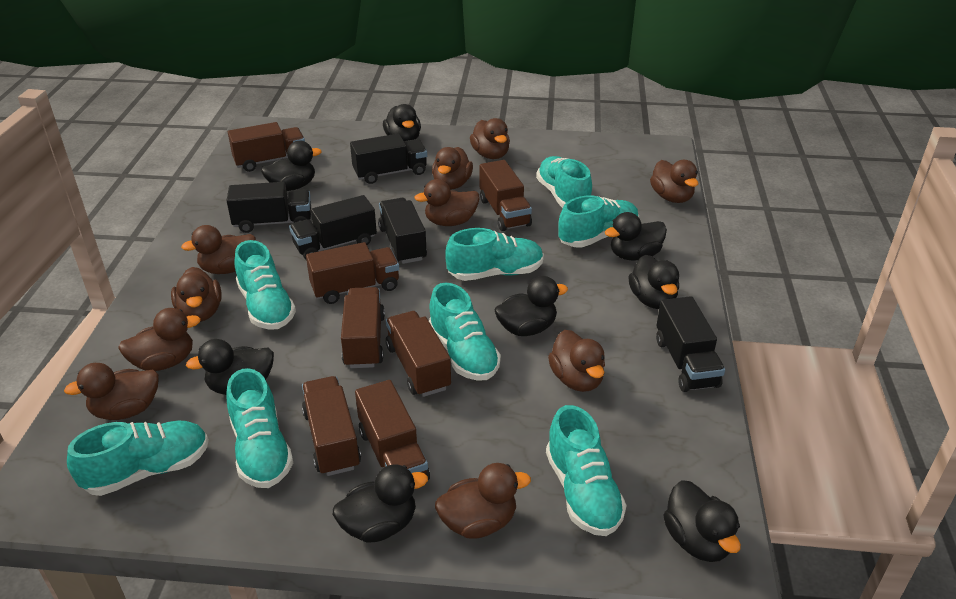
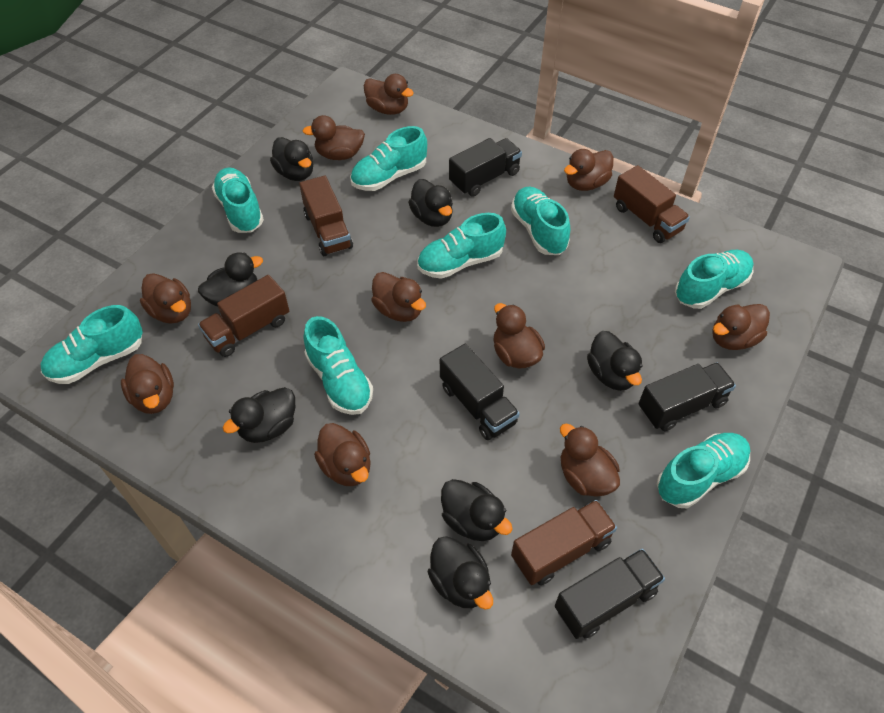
black duck: 8 -> 7
black truck: 5 -> 4
brown truck: 7 -> 4

